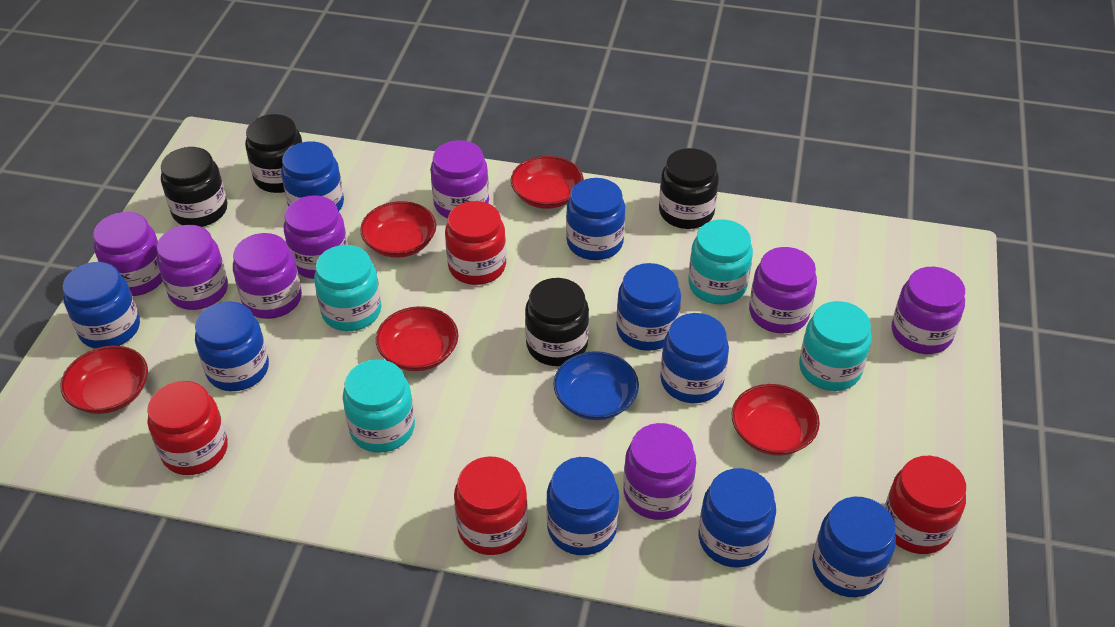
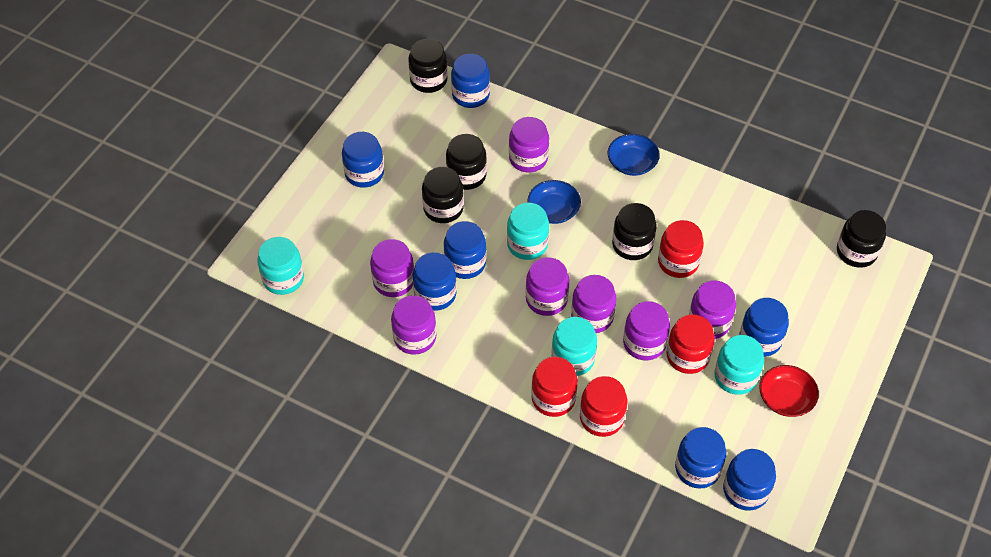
black jar: 4 -> 5
blue bowl: 1 -> 2
blue jar: 9 -> 7
purple jar: 8 -> 7
red bowl: 5 -> 1

